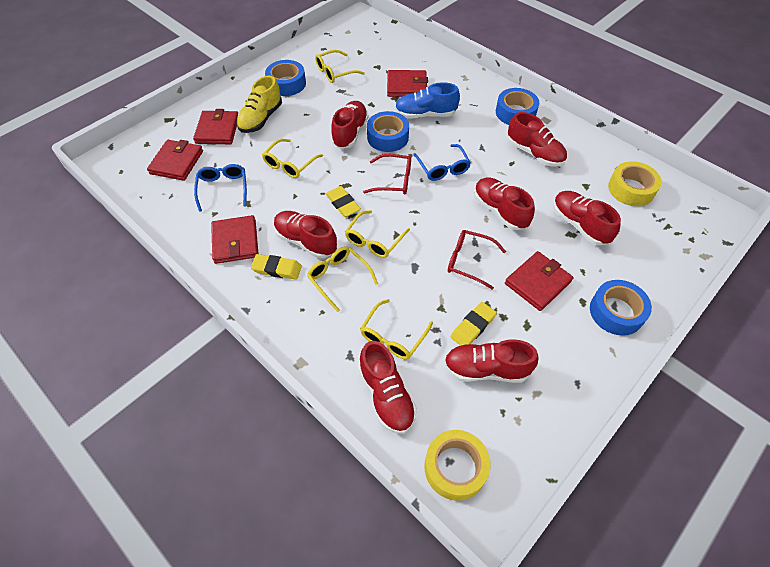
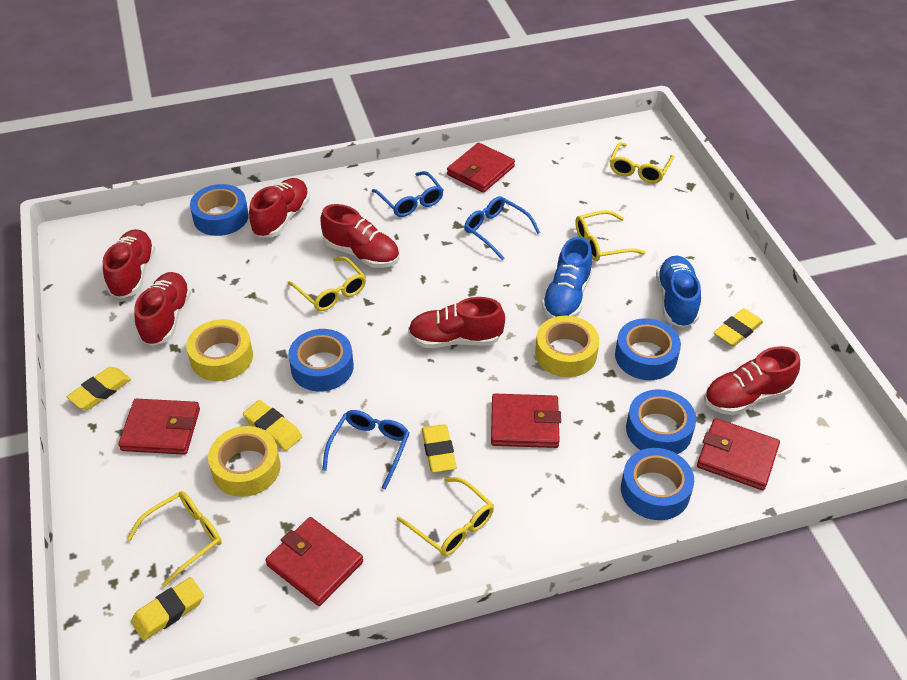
blue glasses: 2 -> 3
blue shoe: 1 -> 2
blue tape: 4 -> 5
red glasses: 2 -> 0
red shoe: 7 -> 6
yellow eraser: 3 -> 5
yellow shoe: 1 -> 0
yellow tape: 2 -> 3

